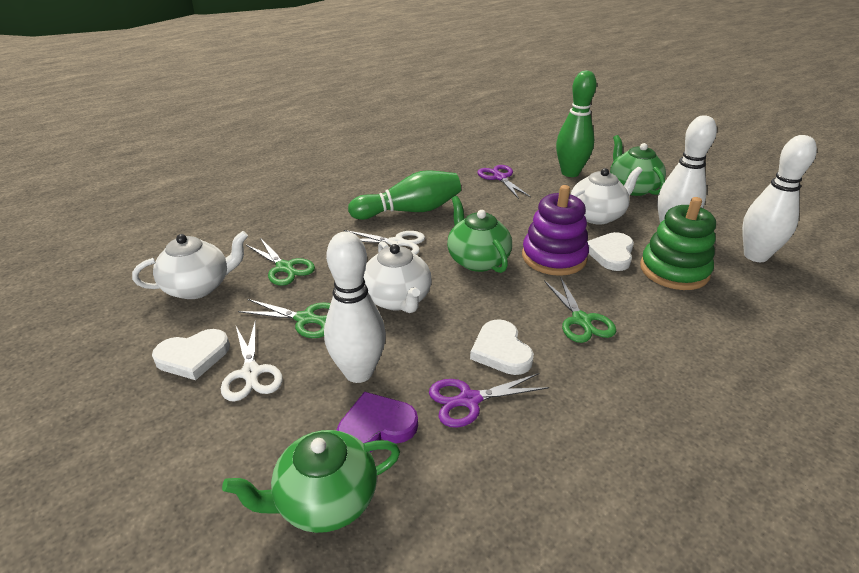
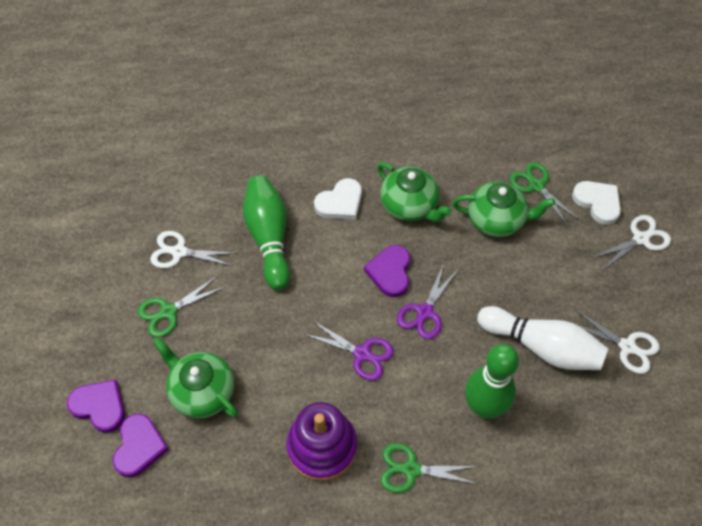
green stacking toy: 1 -> 0
purple heart: 1 -> 3
white bowling pin: 3 -> 1
white heart: 3 -> 2
white scissors: 2 -> 3
white teapot: 3 -> 0

